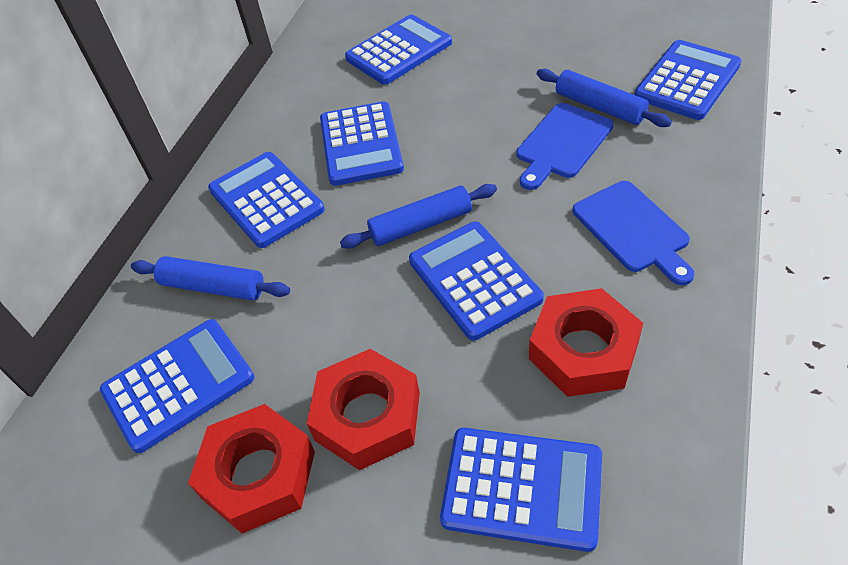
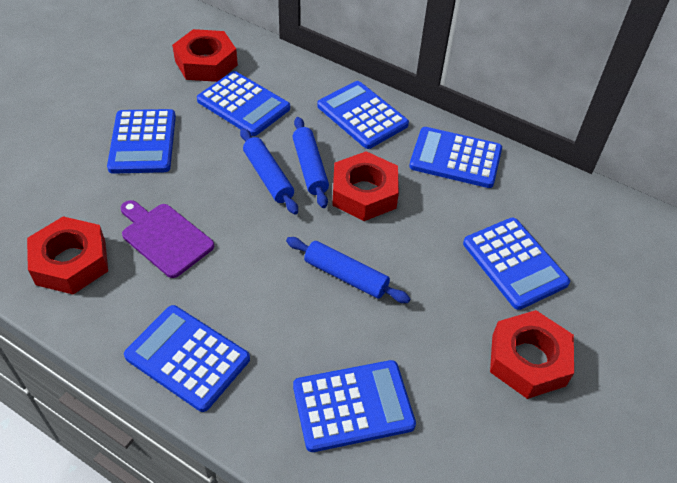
blue cutting board: 2 -> 0
purple cutting board: 0 -> 1
red nut: 3 -> 4

